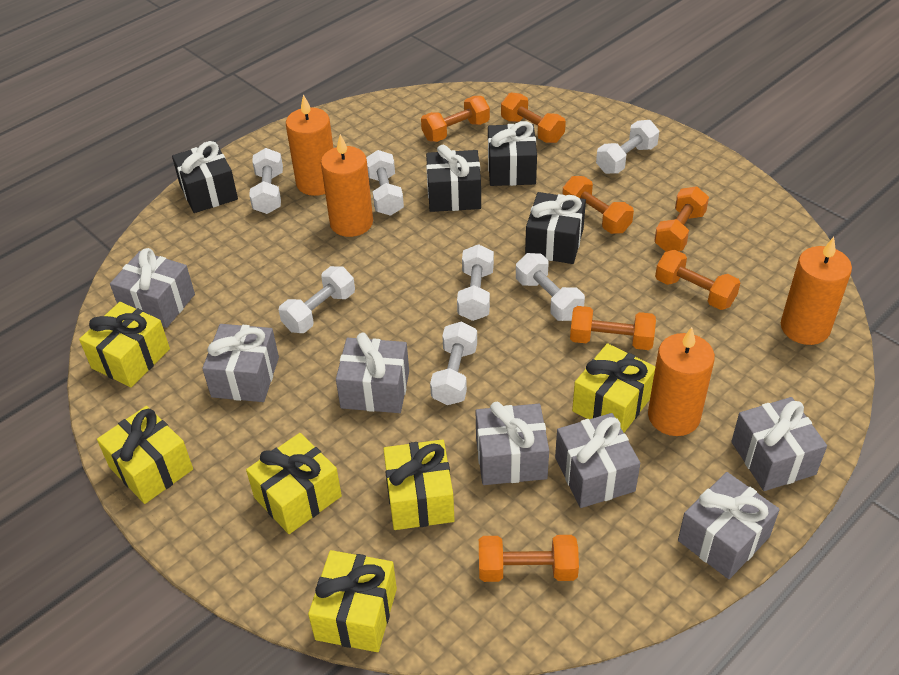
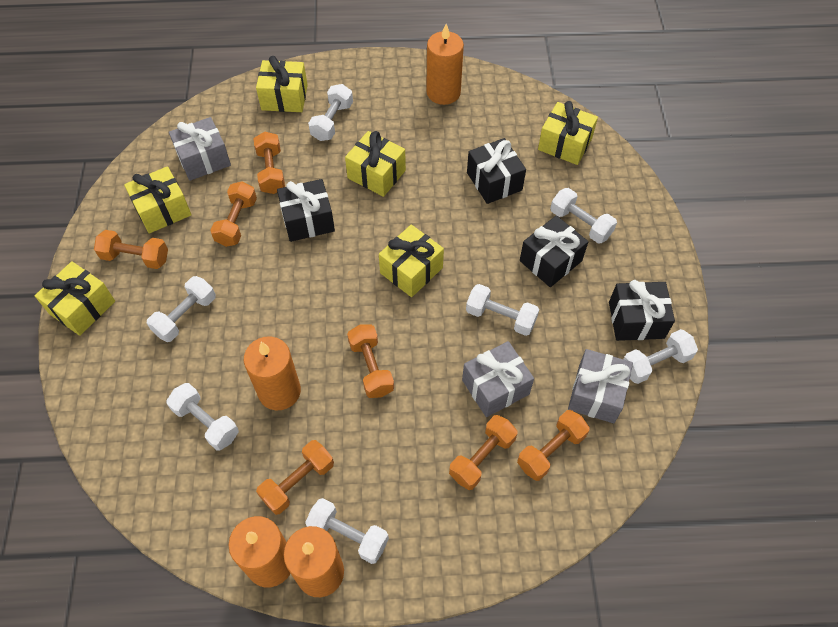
grey gift: 7 -> 3

